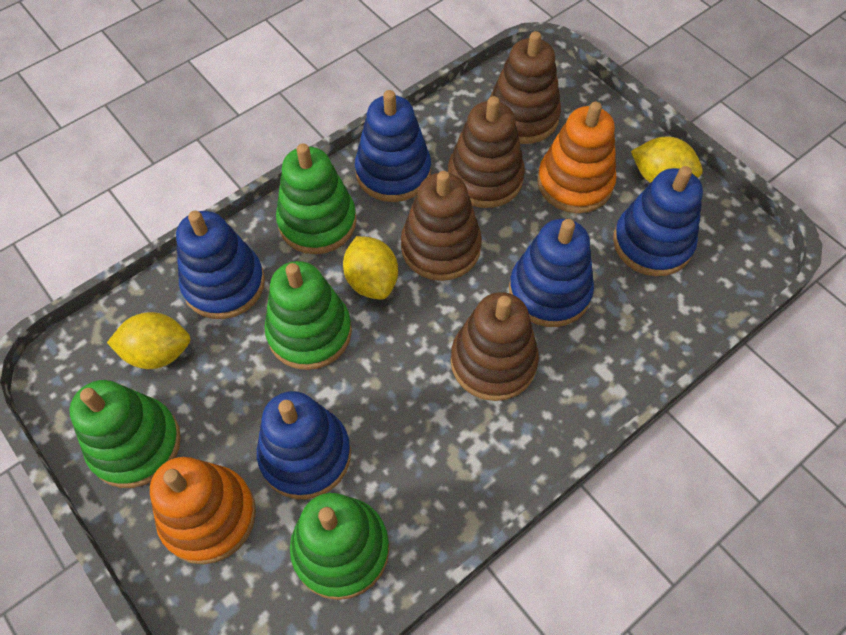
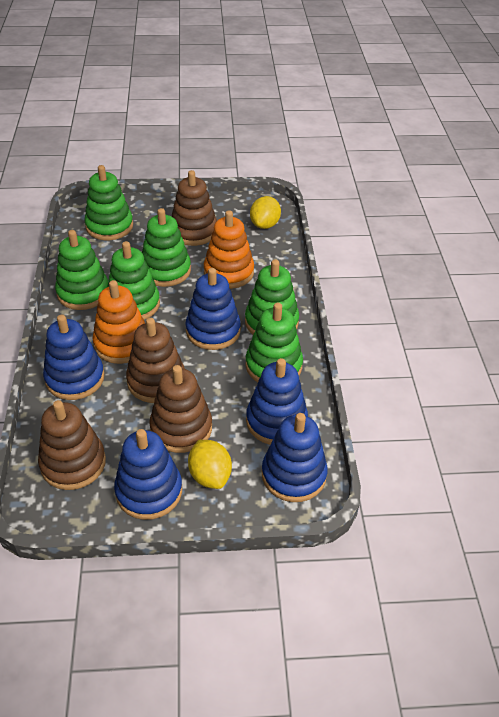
green stacking toy: 4 -> 6
yellow lemon: 3 -> 2

